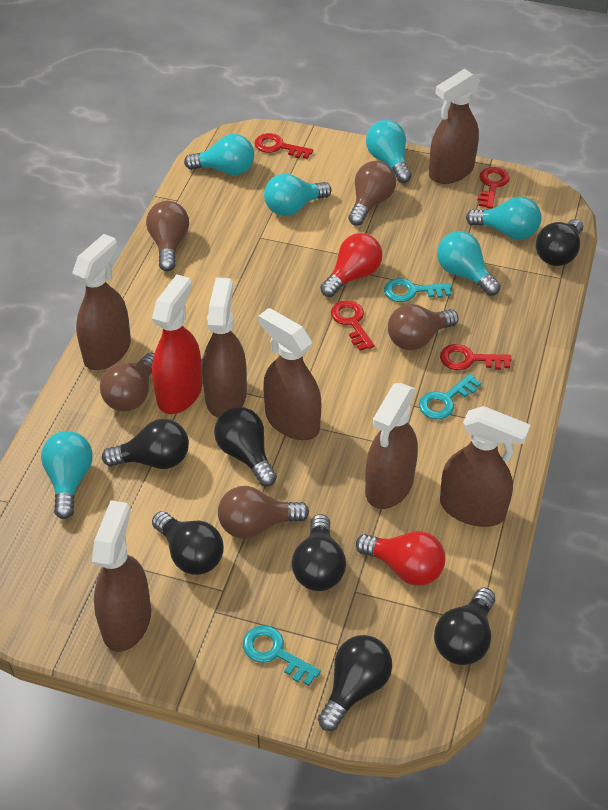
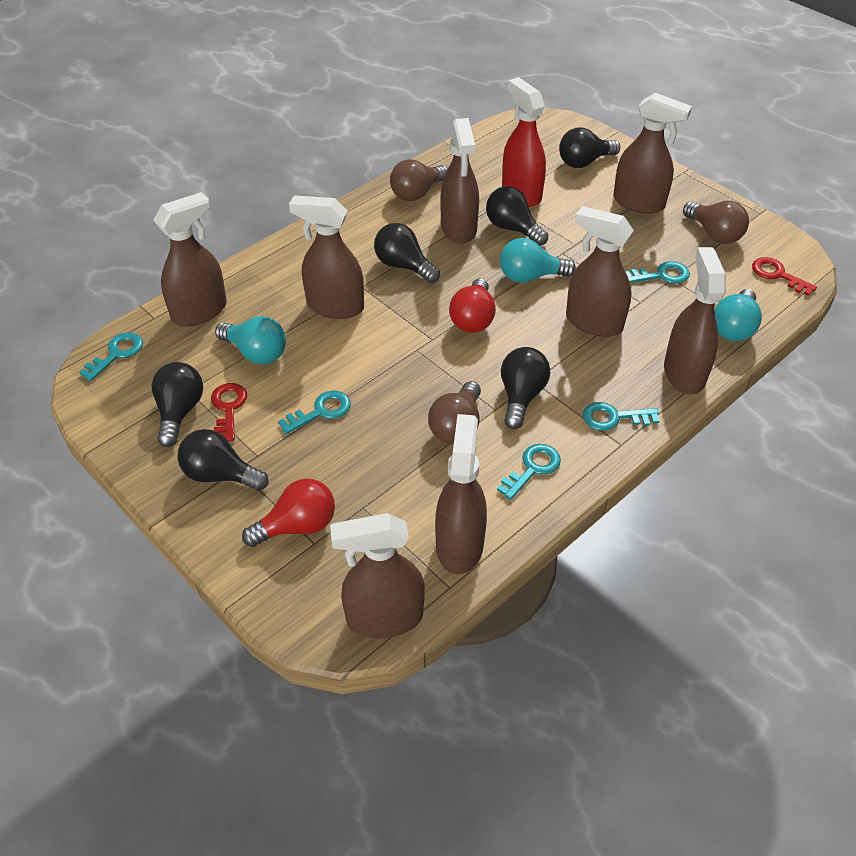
black light bulb: 7 -> 6
brown light bulb: 5 -> 3
brown spray bottle: 7 -> 8
red key: 4 -> 2
turquoise key: 3 -> 5
turquoise light bulb: 6 -> 3

